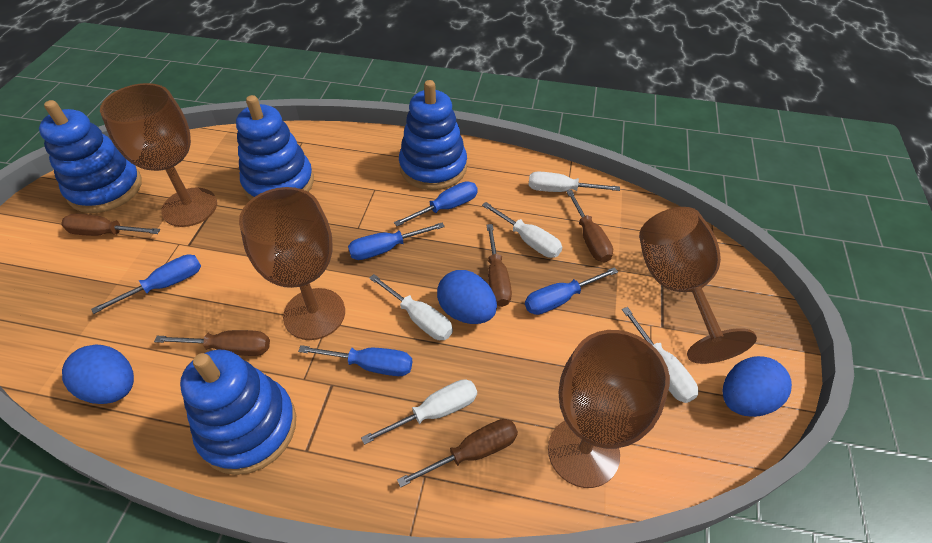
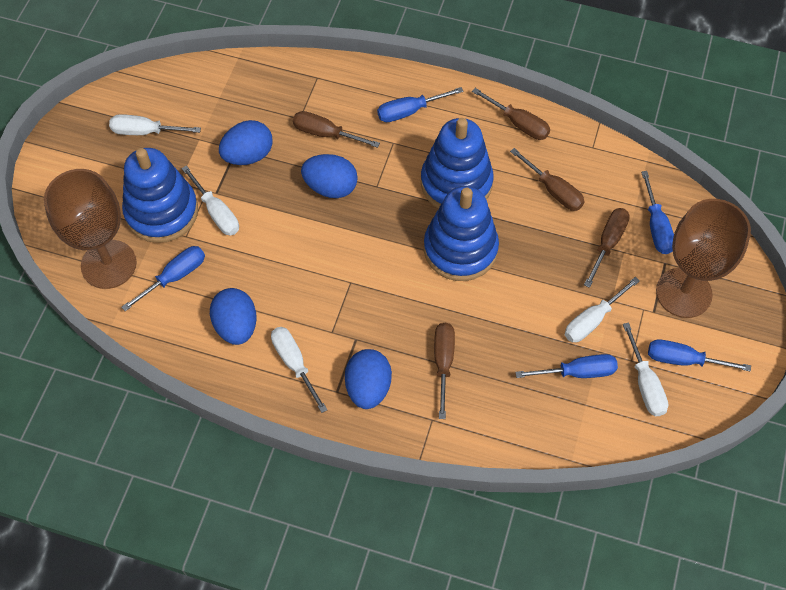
blue egg: 3 -> 4
blue stacking toy: 4 -> 3
brown goblet: 4 -> 2

